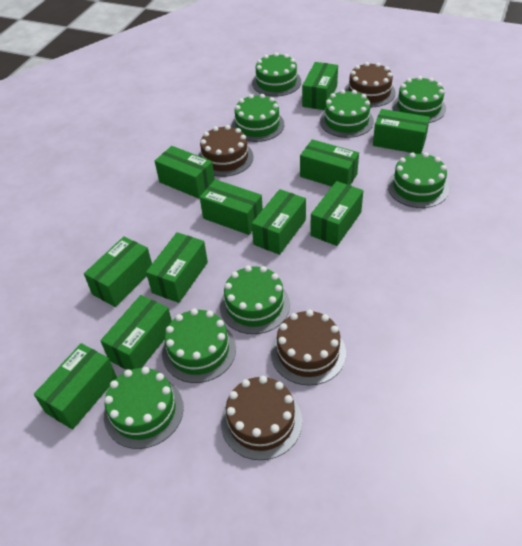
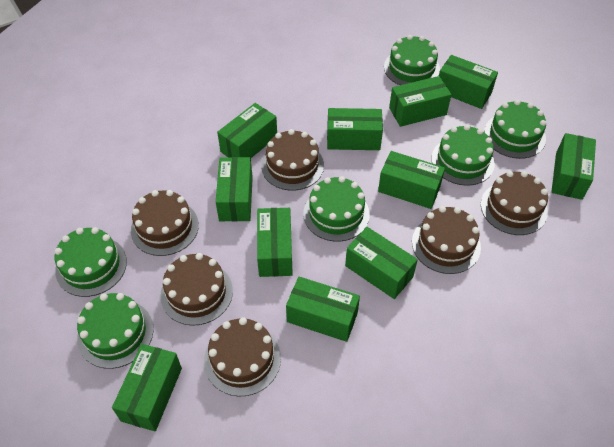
brown cake: 4 -> 6
green cake: 8 -> 6

